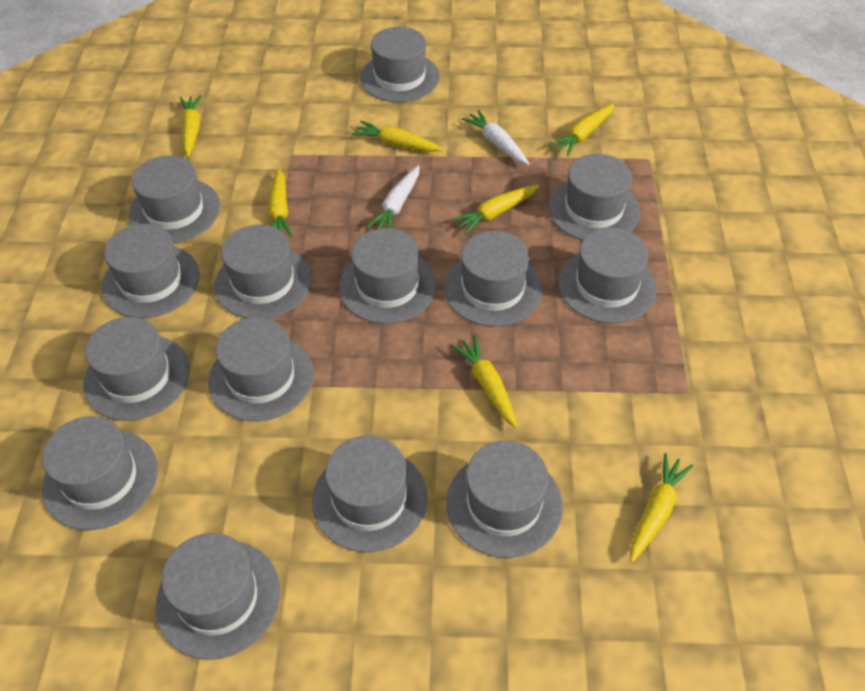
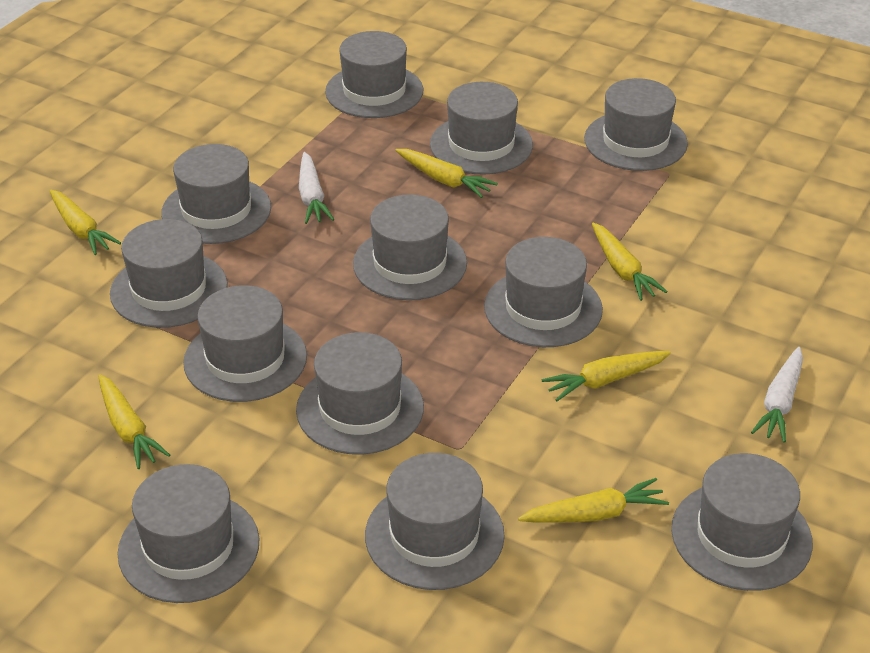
grey hat: 14 -> 12
yellow carrot: 7 -> 6

